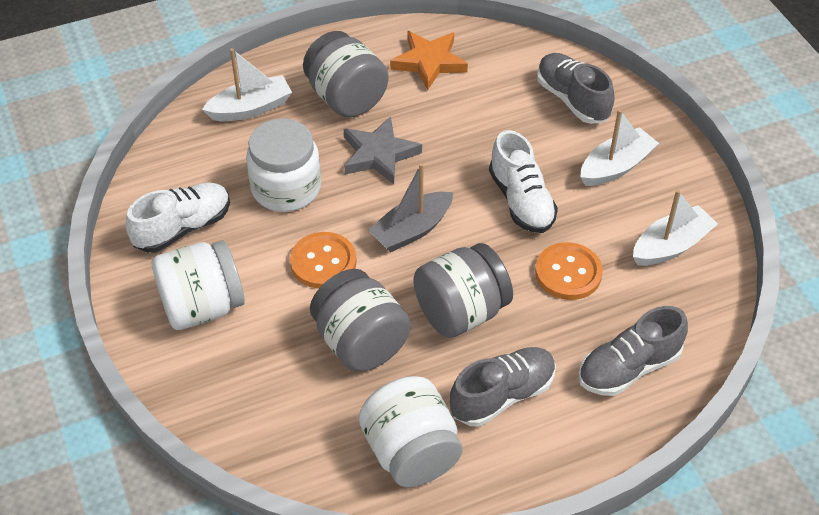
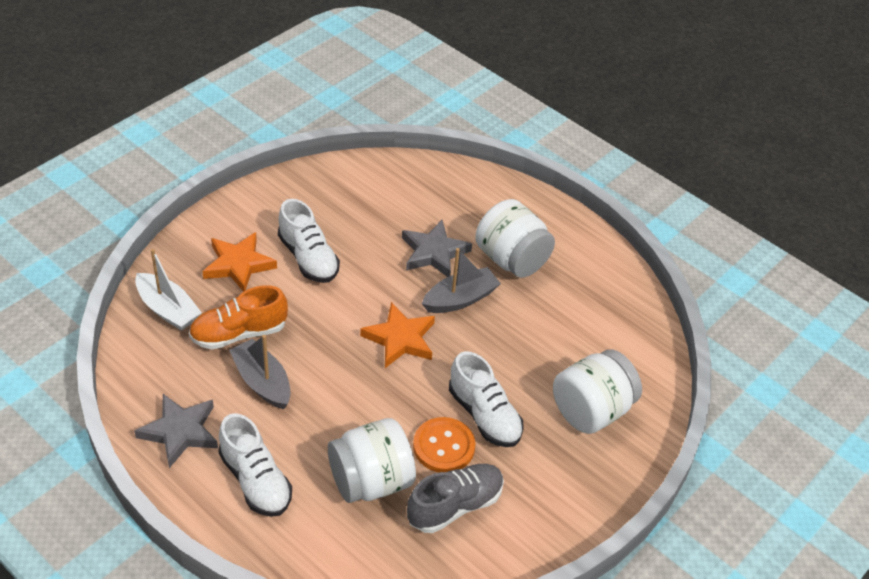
grey boat: 1 -> 2
grey jar: 3 -> 0
grey shoe: 3 -> 1
grey star: 1 -> 2
orange button: 2 -> 1
orange shoe: 0 -> 1
orange star: 1 -> 2
white boat: 3 -> 1
white shoe: 2 -> 3

